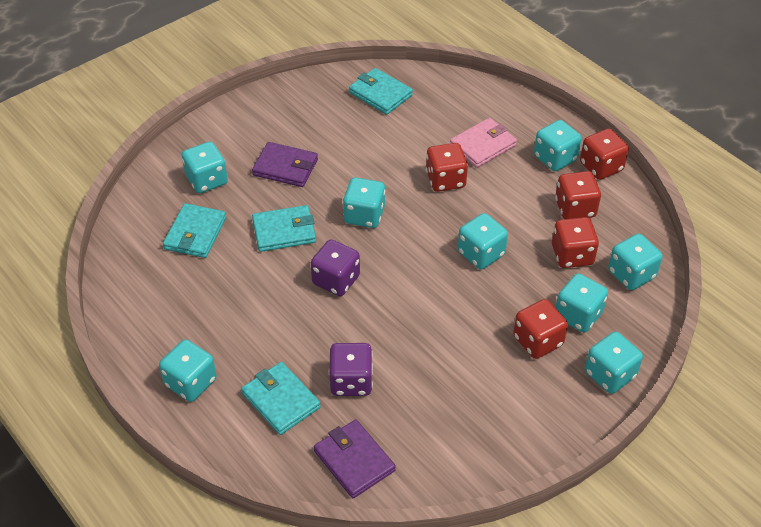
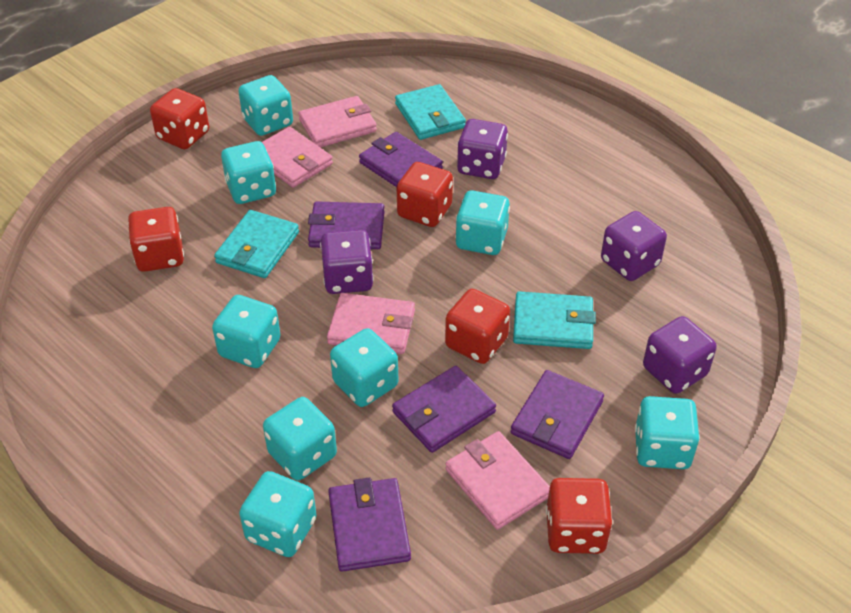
pink wallet: 1 -> 4
purple dice: 2 -> 4
purple wallet: 2 -> 5
turquoise wallet: 4 -> 3

